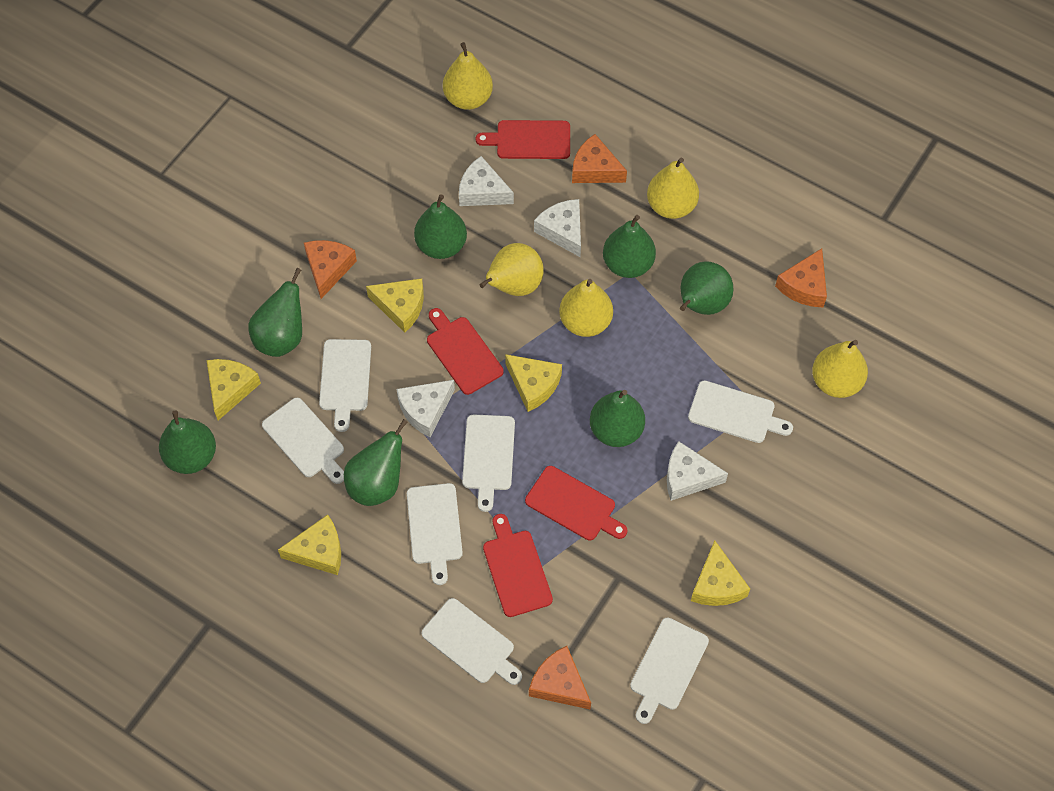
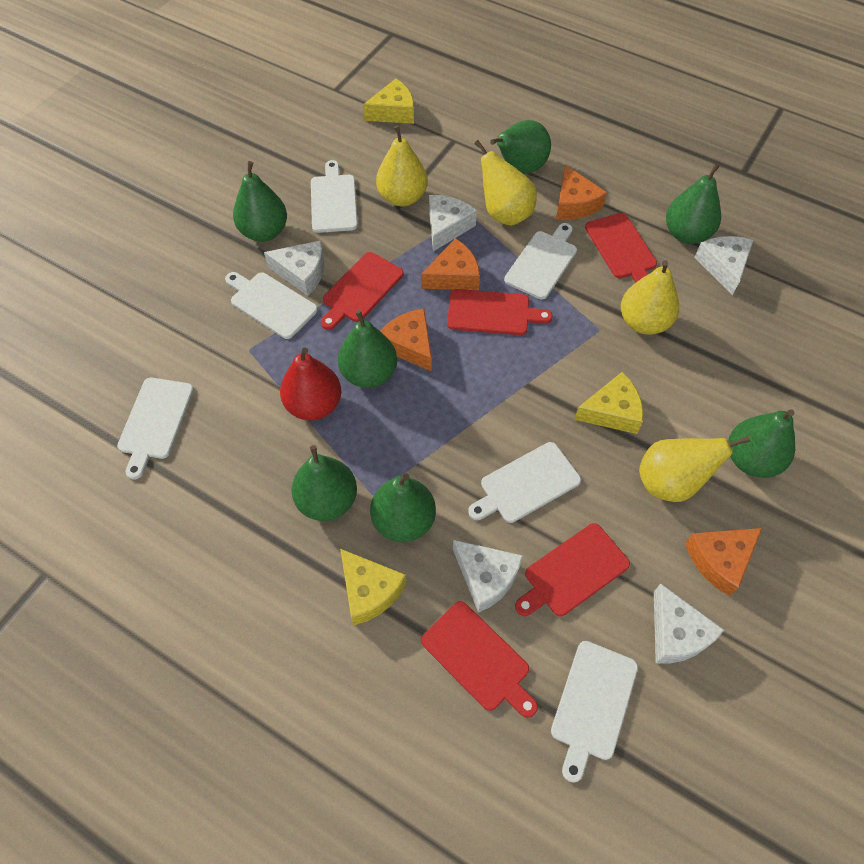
red cutting board: 4 -> 5
red pear: 0 -> 1
white cheese: 4 -> 5
white cutting board: 7 -> 6
yellow cheese: 5 -> 3
yellow pear: 5 -> 4

